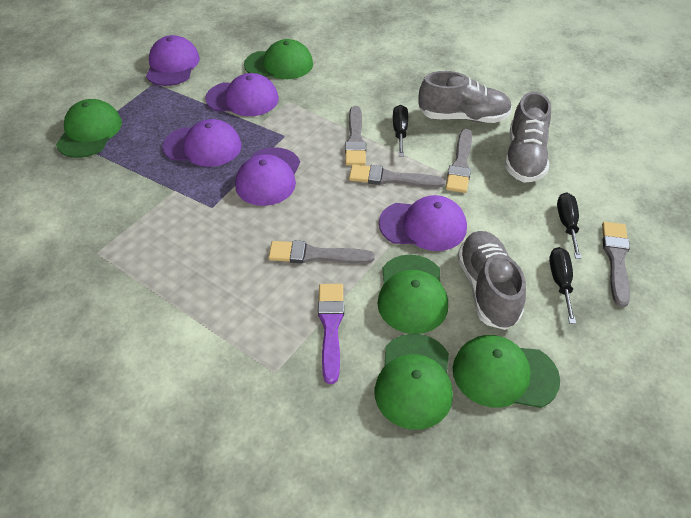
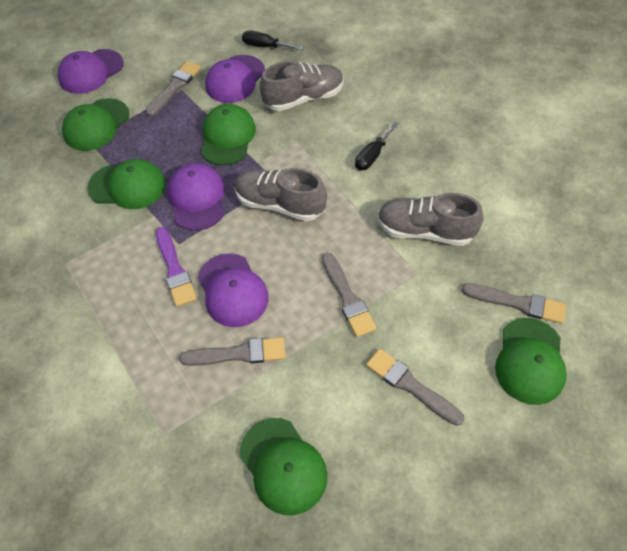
black screwdriver: 3 -> 2
purple cap: 5 -> 4

